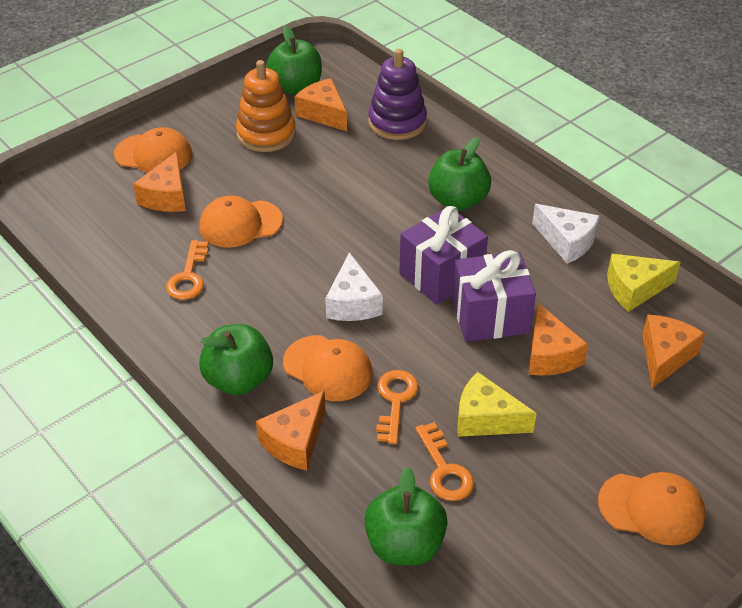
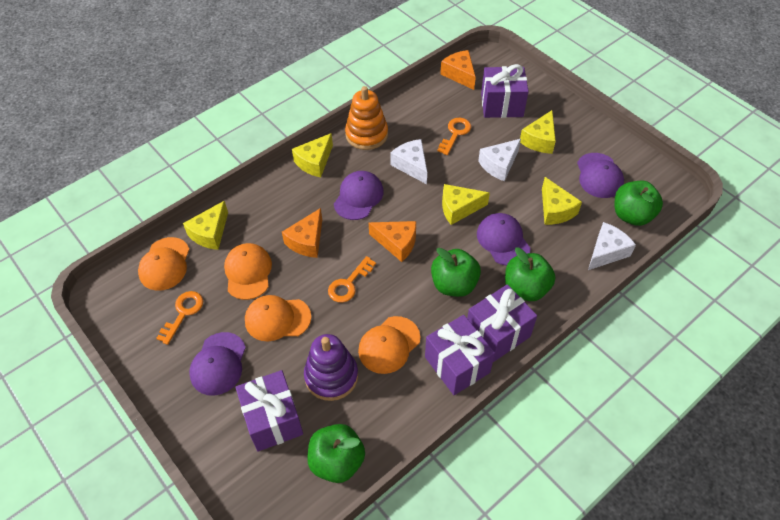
orange cheese: 5 -> 3
purple cap: 0 -> 4
purple gift: 2 -> 4
white cheese: 2 -> 3
yellow cheese: 2 -> 5

